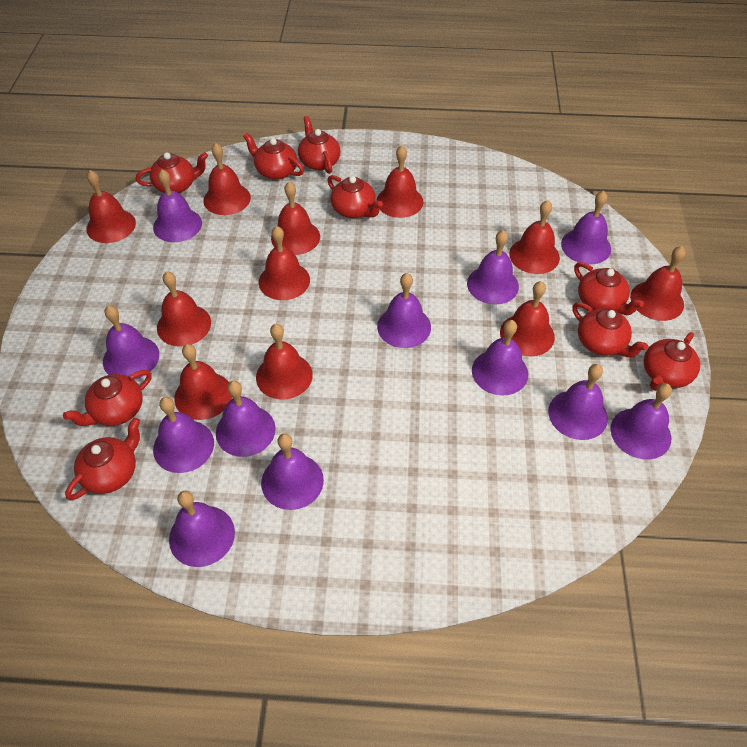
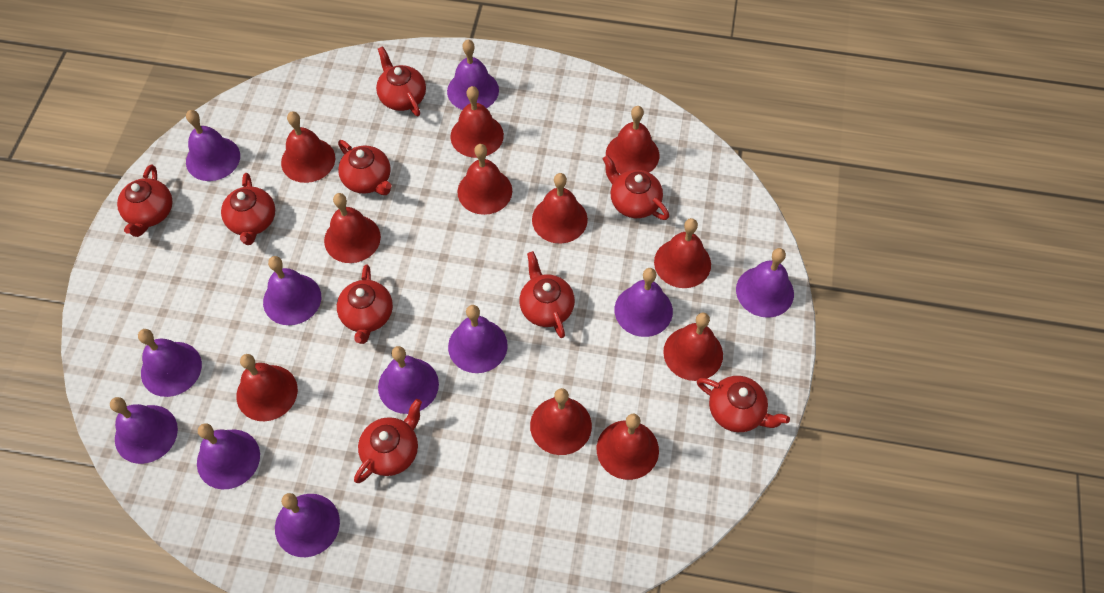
purple bell: 12 -> 11

